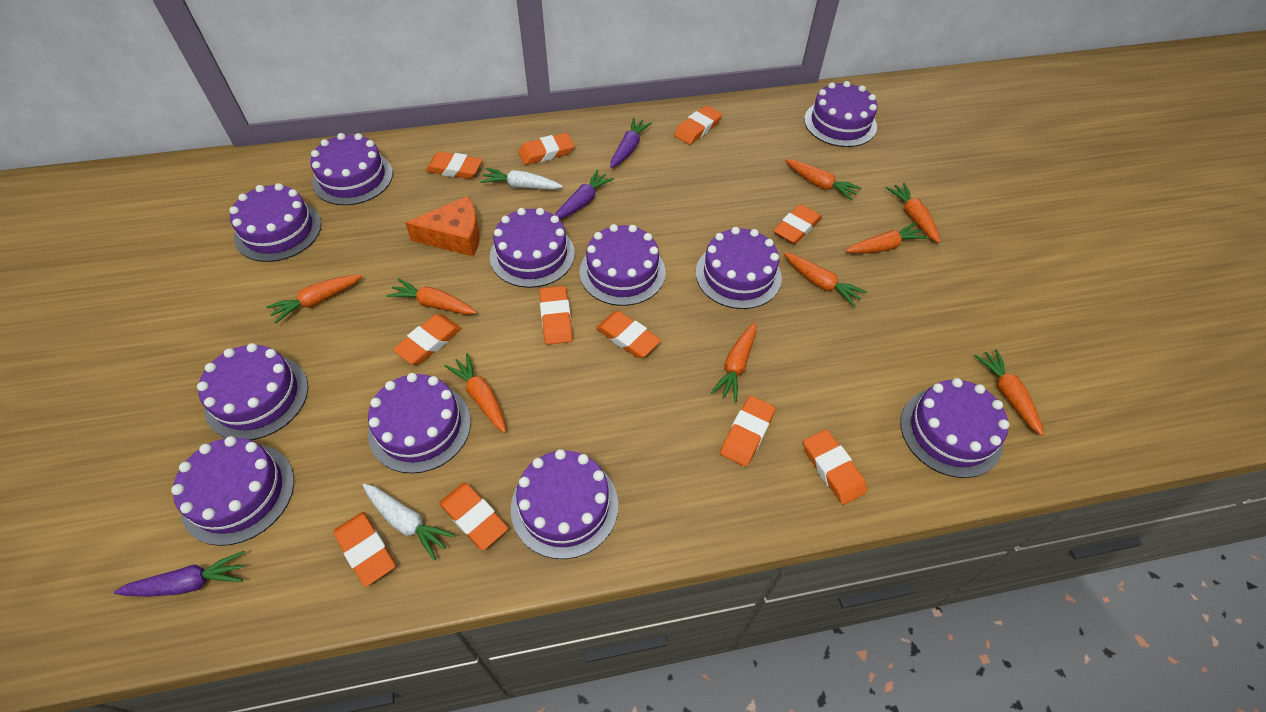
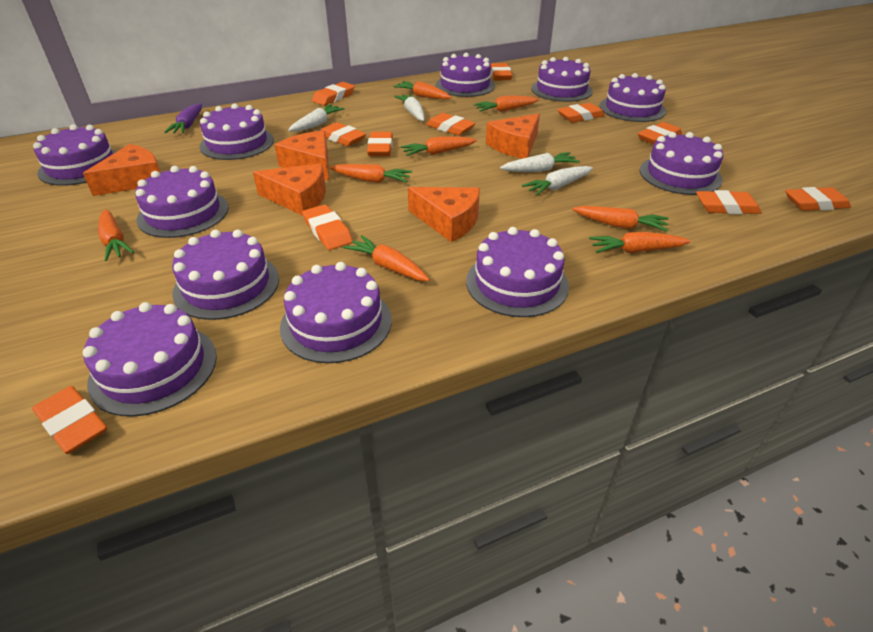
orange carrot: 9 -> 8
orange cheese: 1 -> 5
purple carrot: 3 -> 1
white carrot: 2 -> 4

